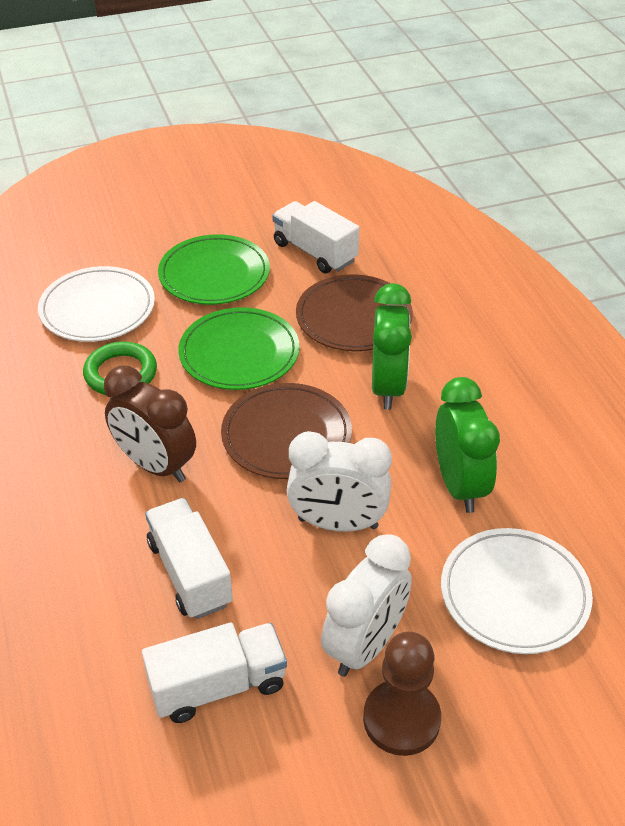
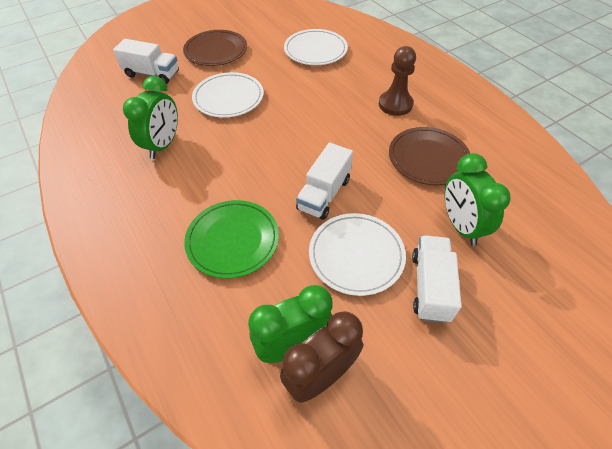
green clock: 2 -> 3
green plate: 2 -> 1
green ring: 1 -> 0
white clock: 2 -> 0
white plate: 2 -> 3

